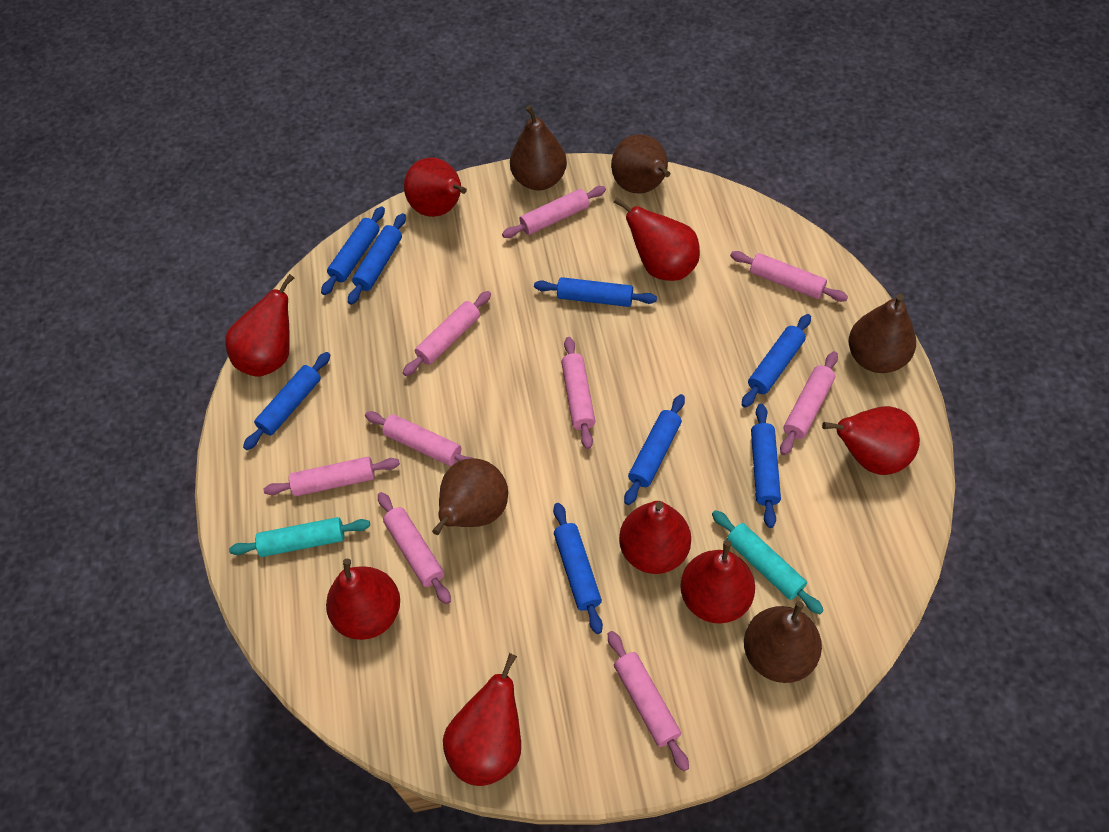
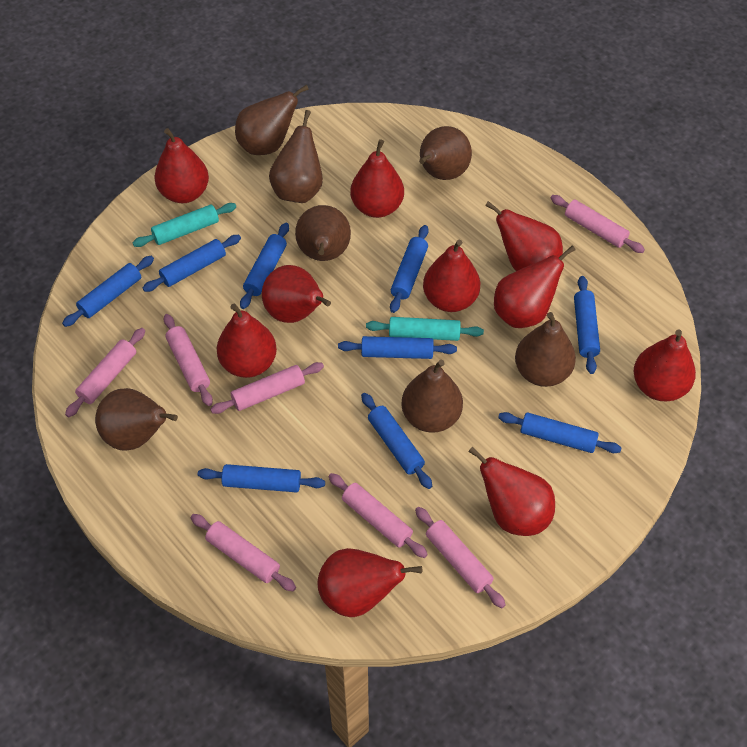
blue rolling pin: 8 -> 9
brown pear: 5 -> 7
pink rolling pin: 9 -> 7
red pear: 8 -> 10

